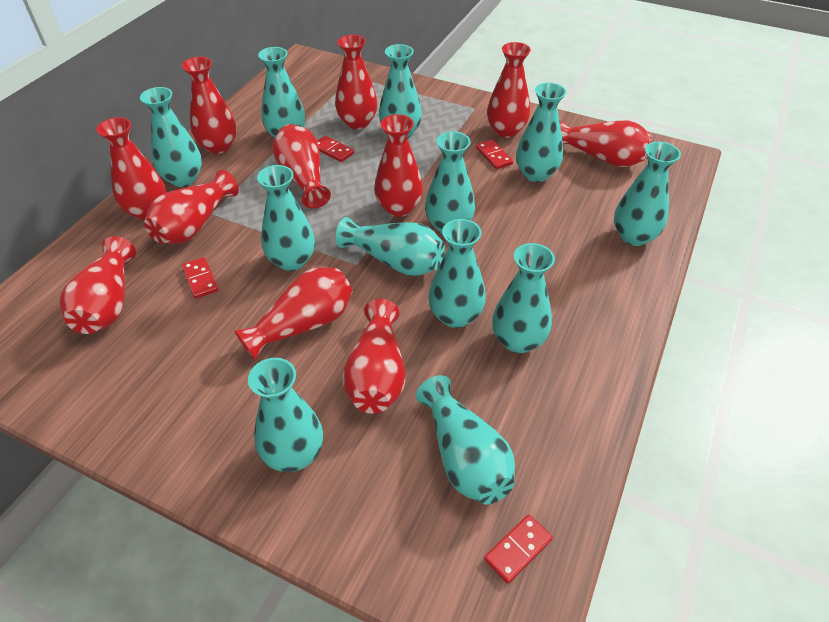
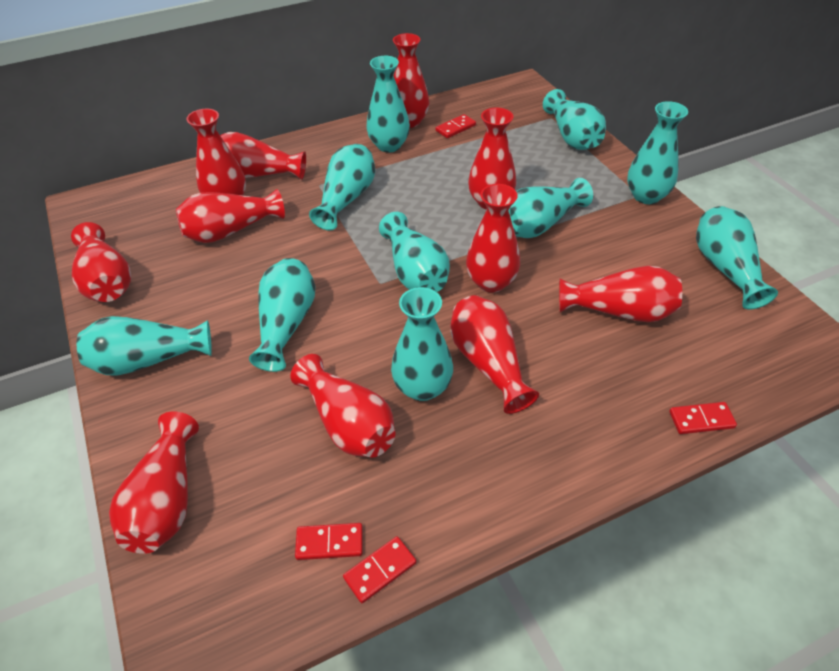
turquoise vase: 12 -> 10

